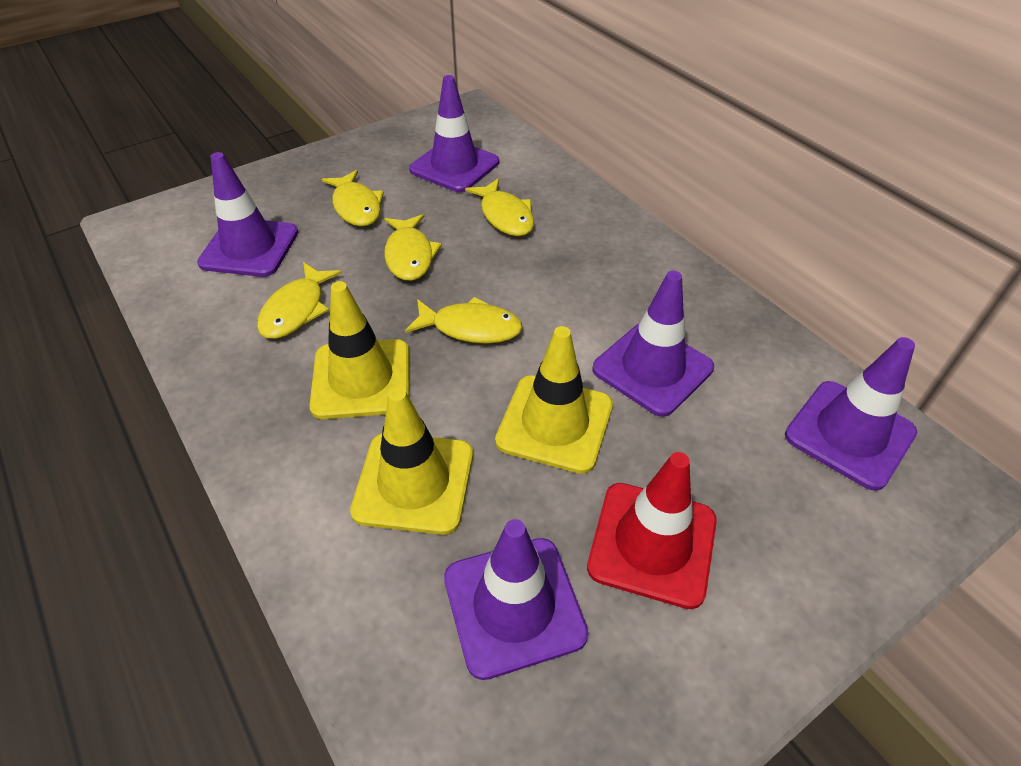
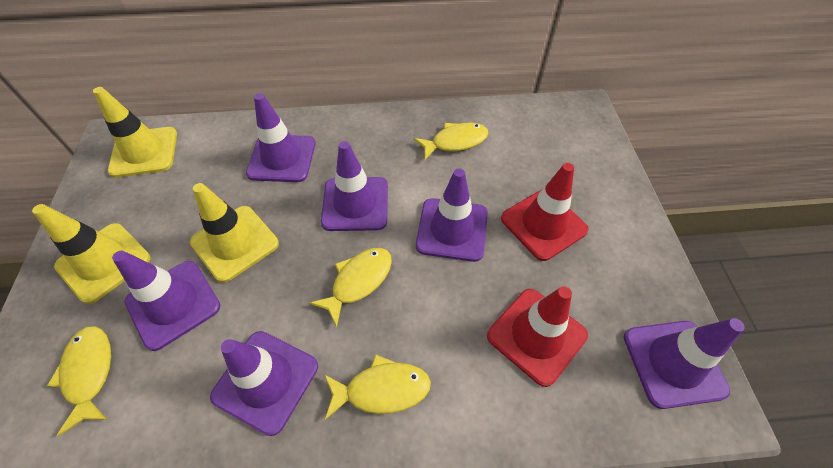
purple traffic cone: 5 -> 6
red traffic cone: 1 -> 2
yellow fish: 5 -> 4

